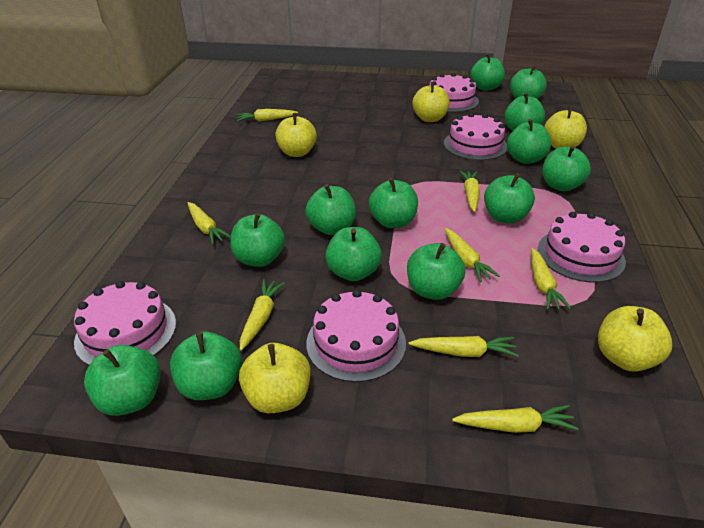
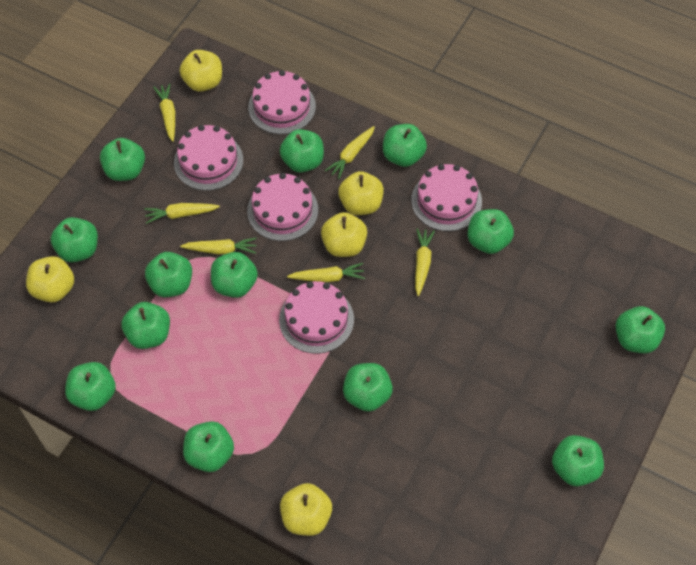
yellow carrot: 8 -> 6

